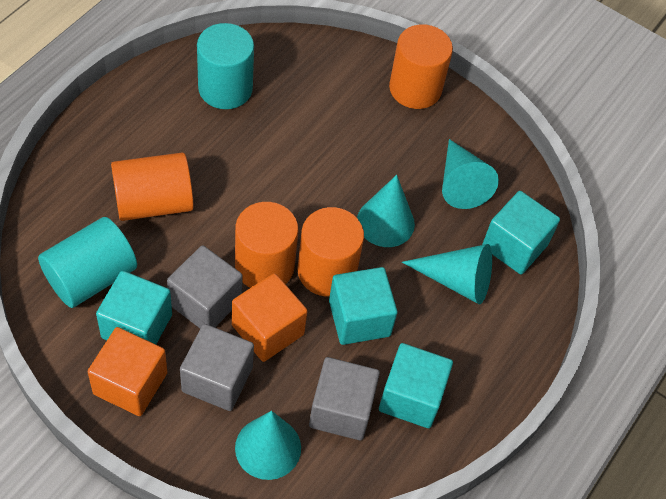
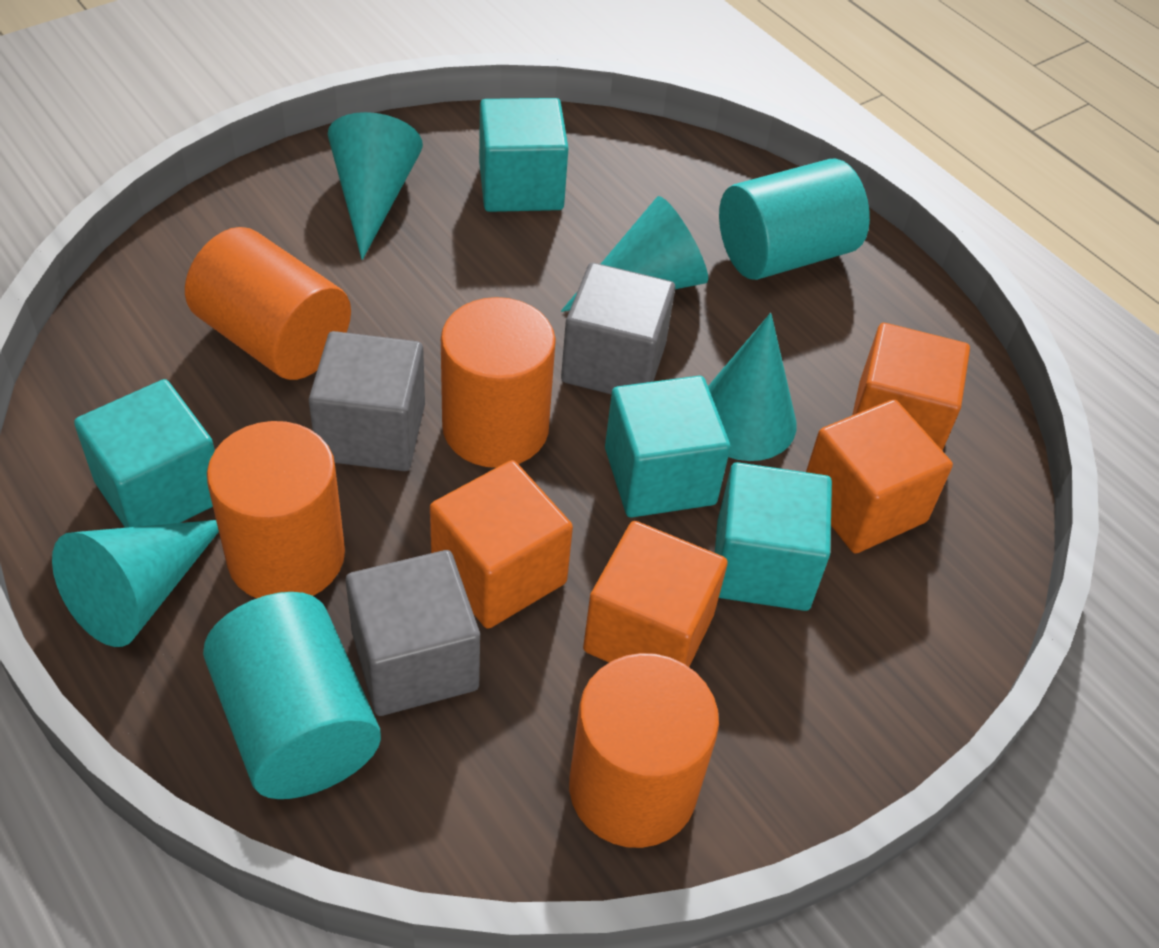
orange cube: 2 -> 4

